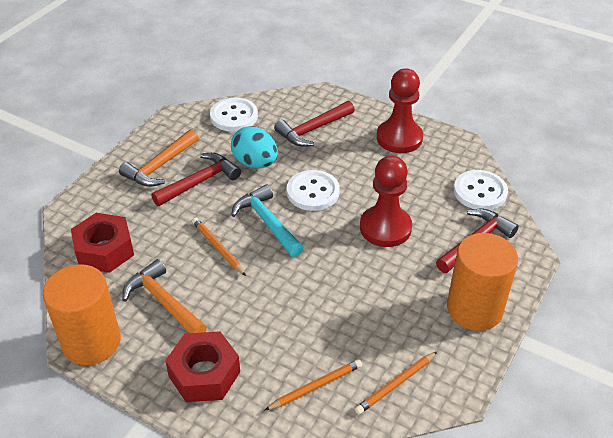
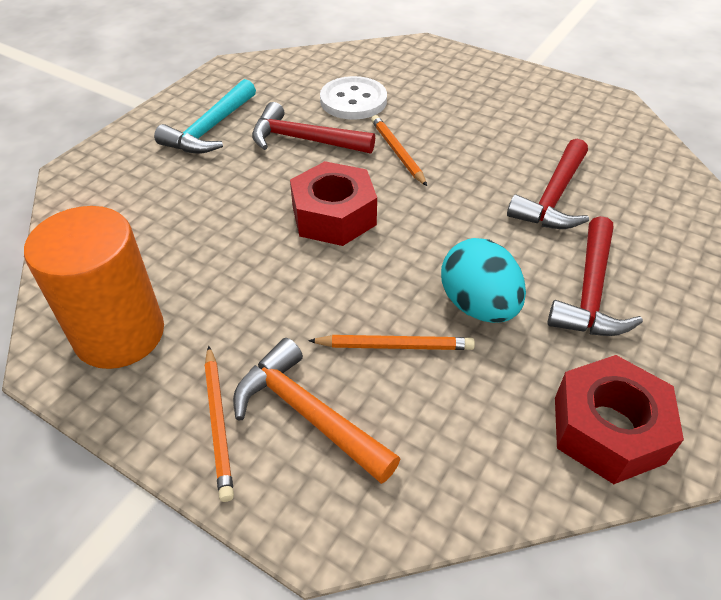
orange cylinder: 2 -> 1
orange hammer: 2 -> 1
red pawn: 2 -> 0
white button: 3 -> 1

